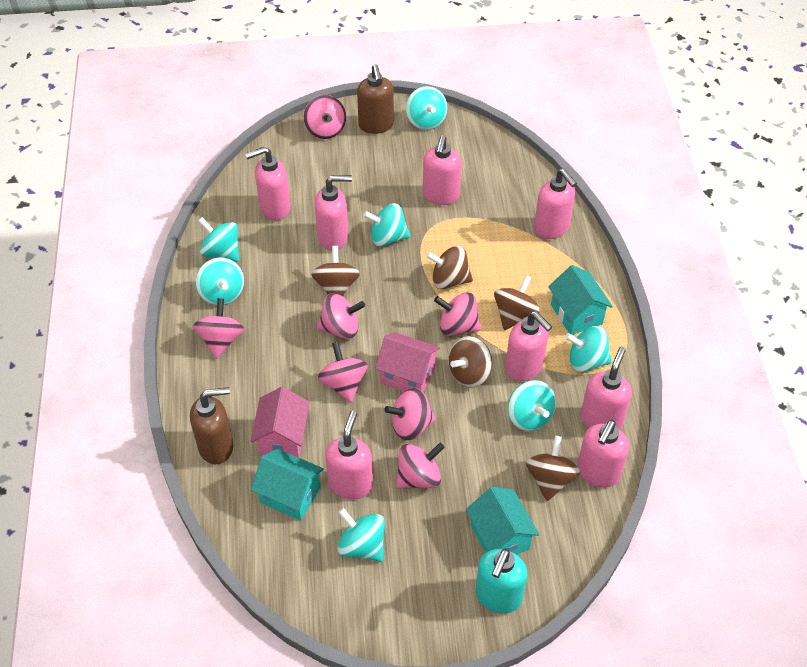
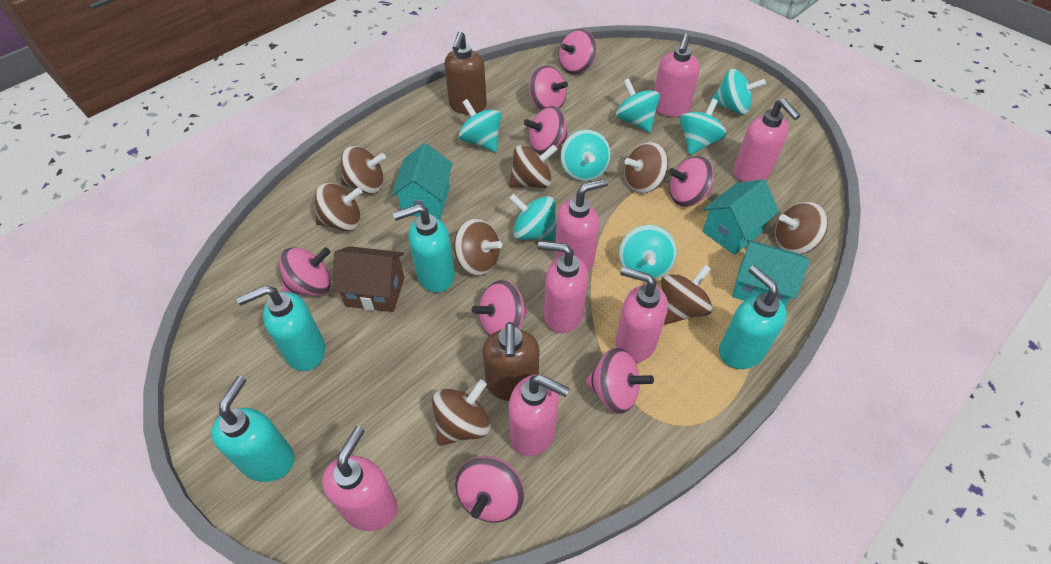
brown house: 0 -> 1
brown spinning top: 5 -> 8
pink house: 2 -> 0
pink soap dispenser: 8 -> 7
pink spinning top: 7 -> 8
turquoise soap dispenser: 1 -> 4

